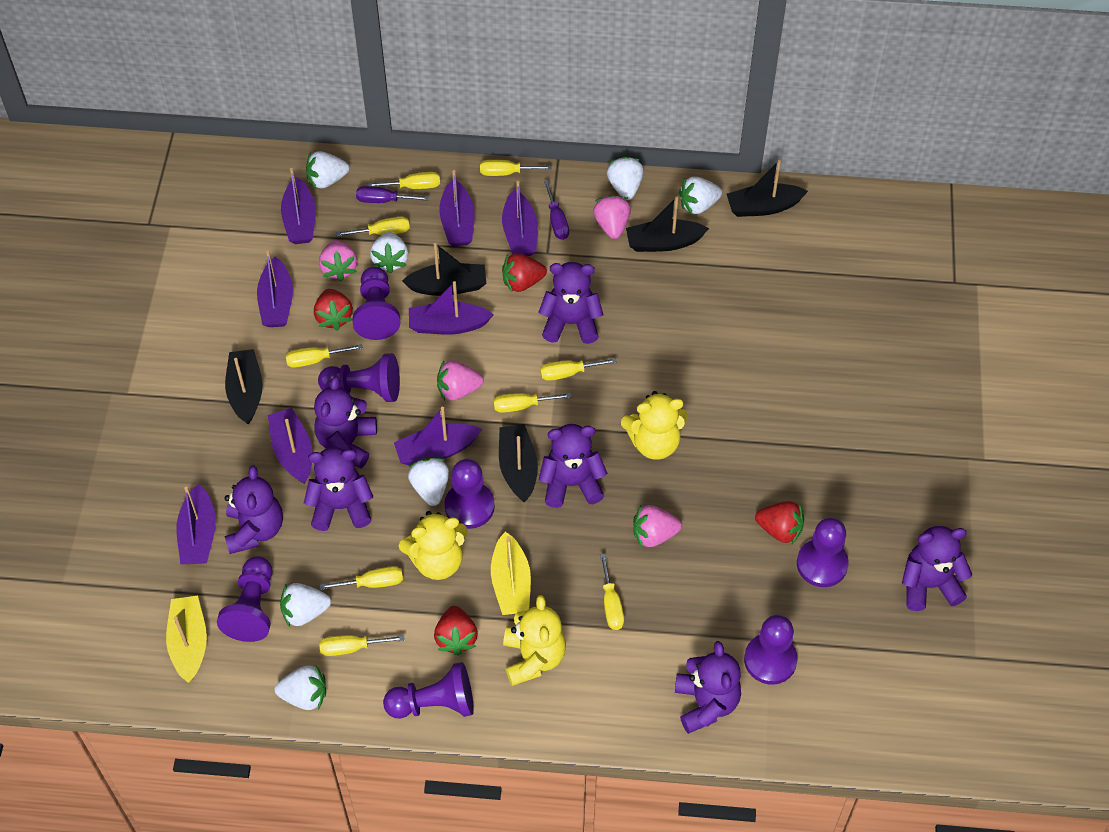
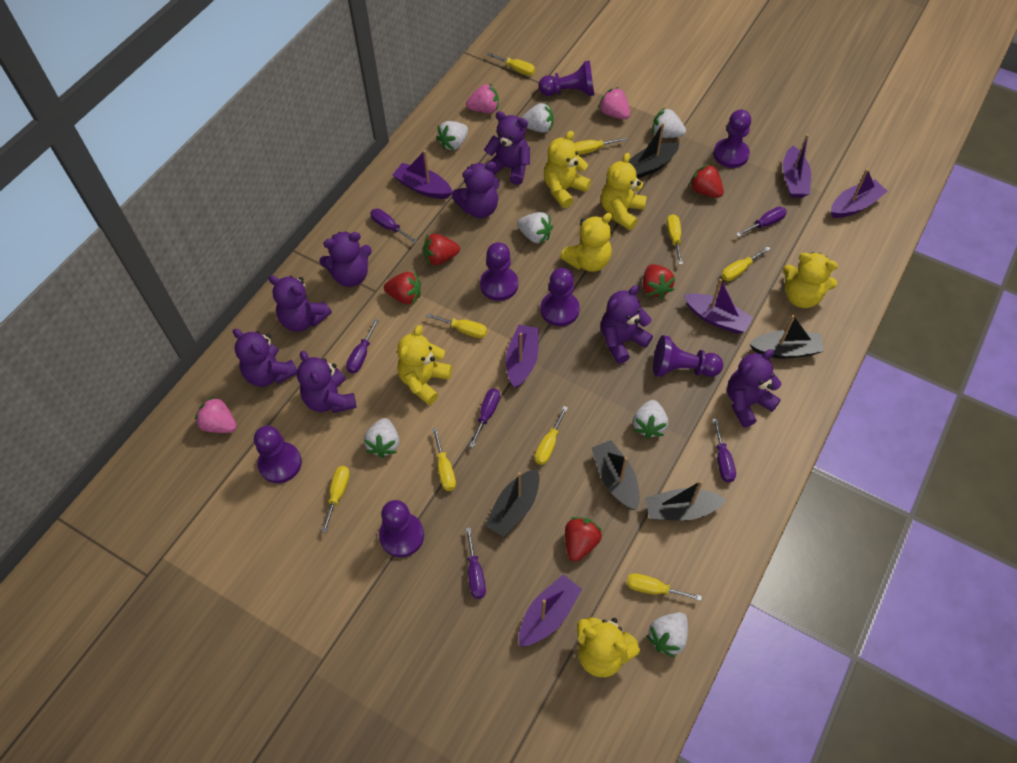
pink strawberry: 4 -> 3
purple boat: 8 -> 6
purple screwdriver: 2 -> 6
purple teddy bear: 7 -> 8
red strawberry: 4 -> 5
yellow boat: 2 -> 0
yellow teddy bear: 3 -> 6

